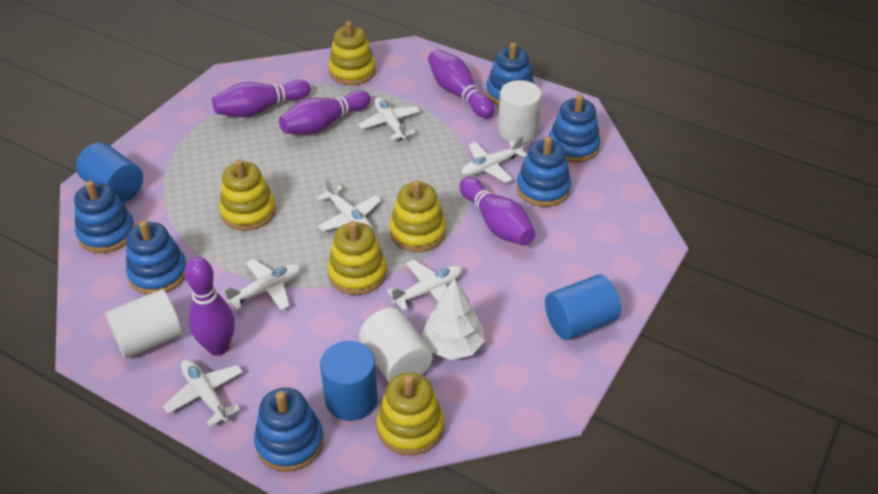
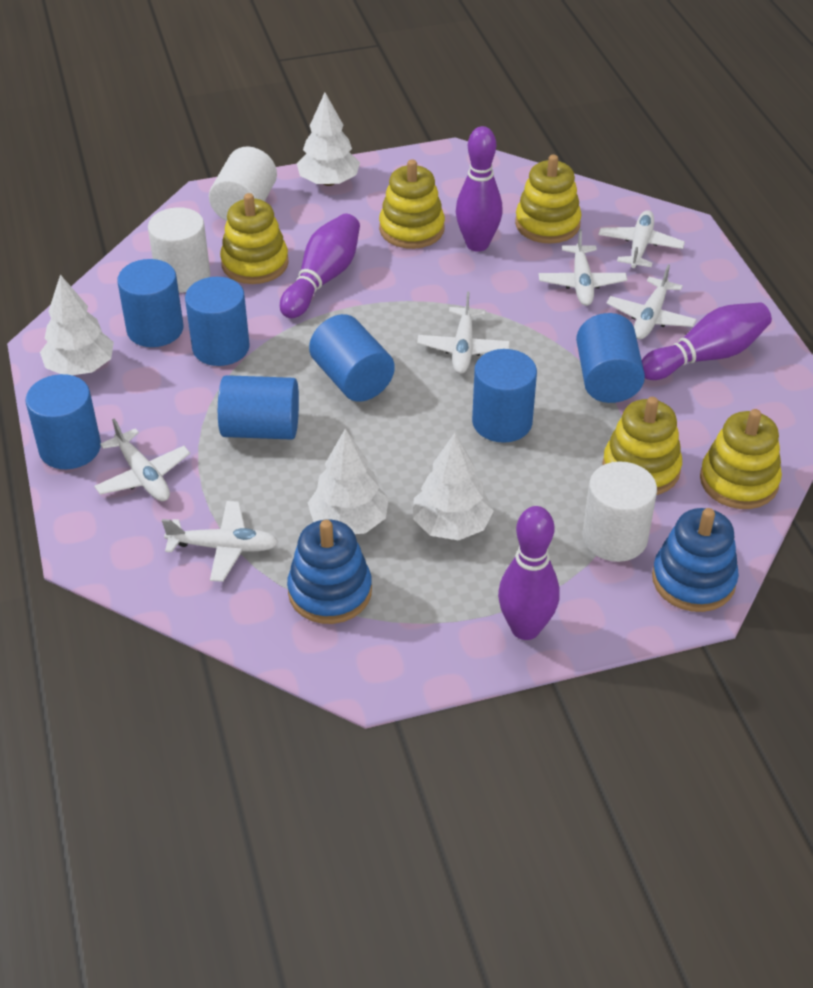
blue cylinder: 3 -> 7
blue stacking toy: 6 -> 2
purple bowling pin: 5 -> 4
white tree: 1 -> 4

